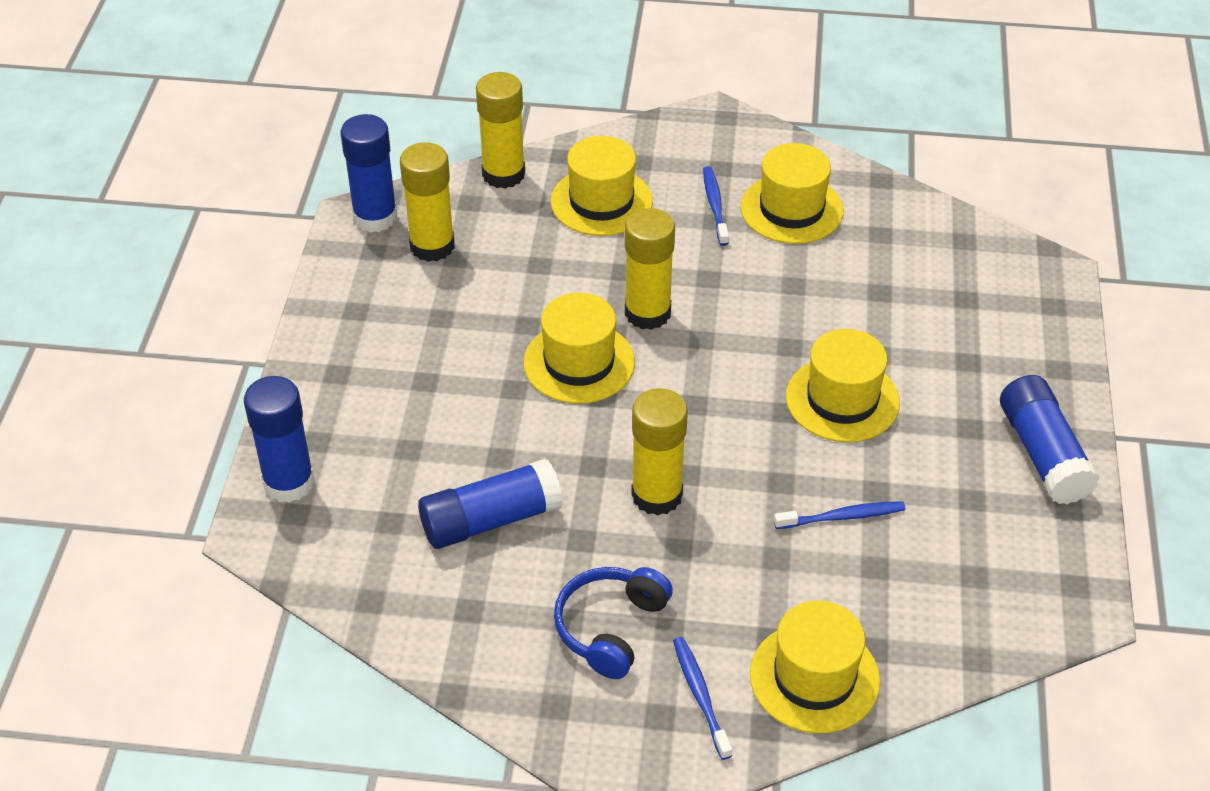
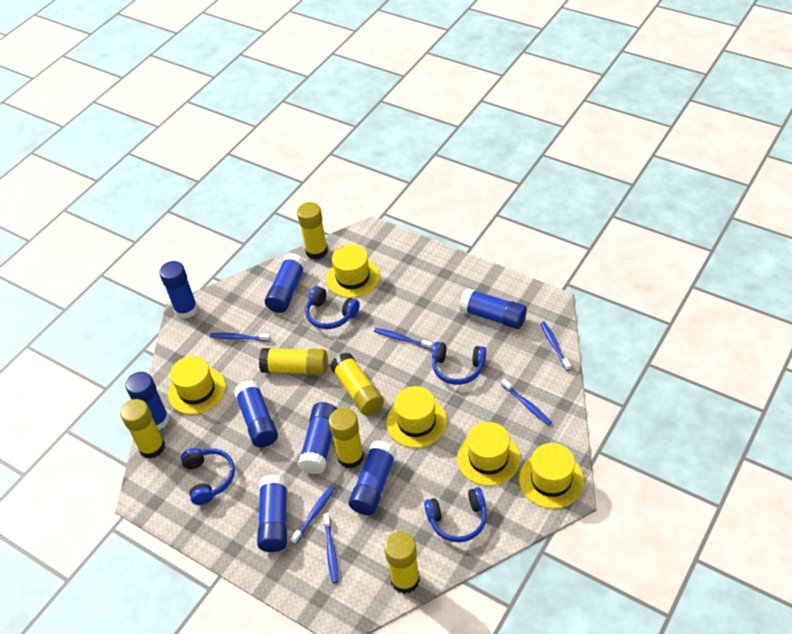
blue glue stick: 4 -> 8
blue headphones: 1 -> 4
blue toothbrush: 3 -> 6
yellow glue stick: 4 -> 6

